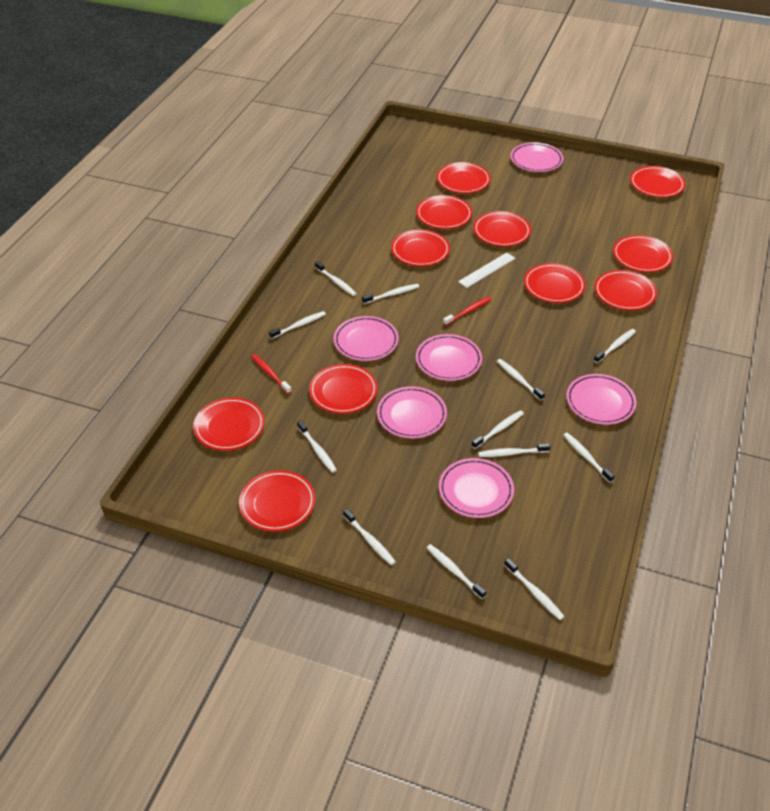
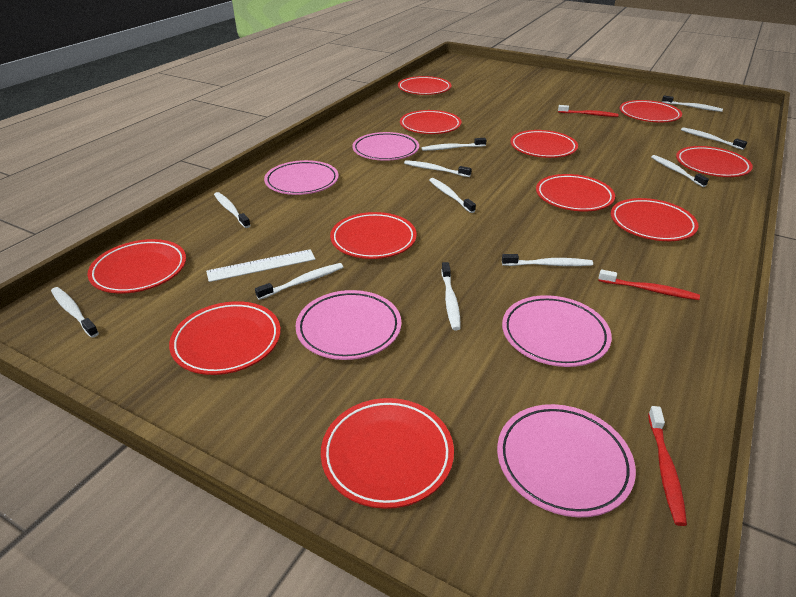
pink plate: 6 -> 5
red toothbrush: 2 -> 3
white toothbrush: 12 -> 11

